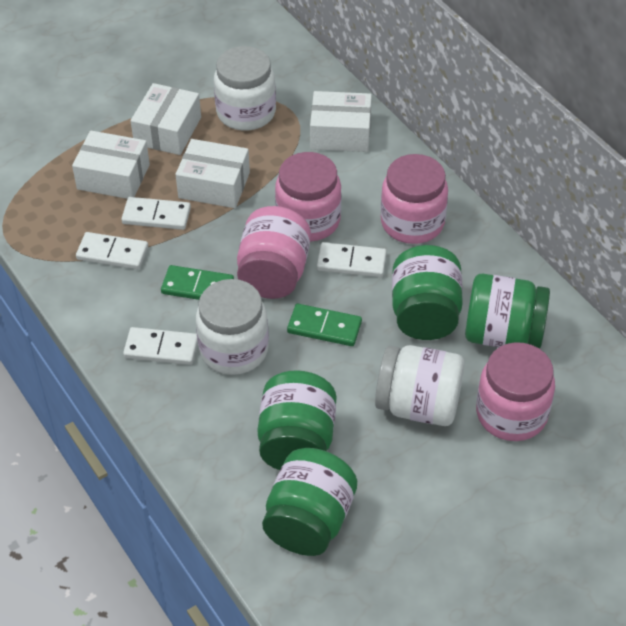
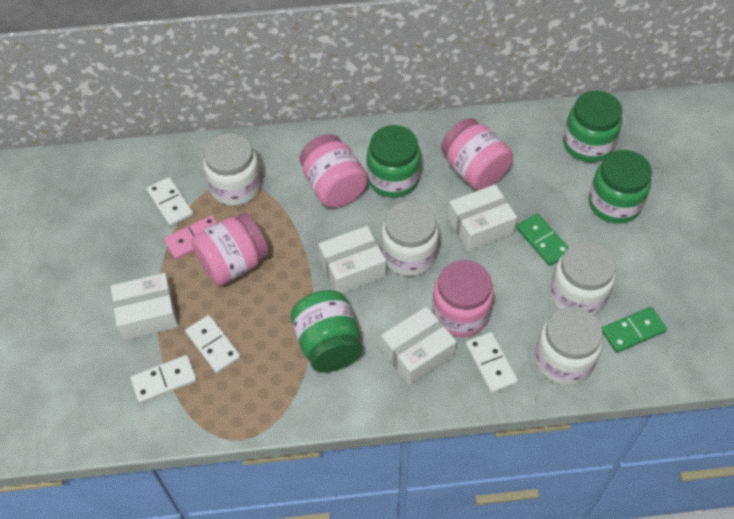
pink domino: 0 -> 1
white jar: 3 -> 4

